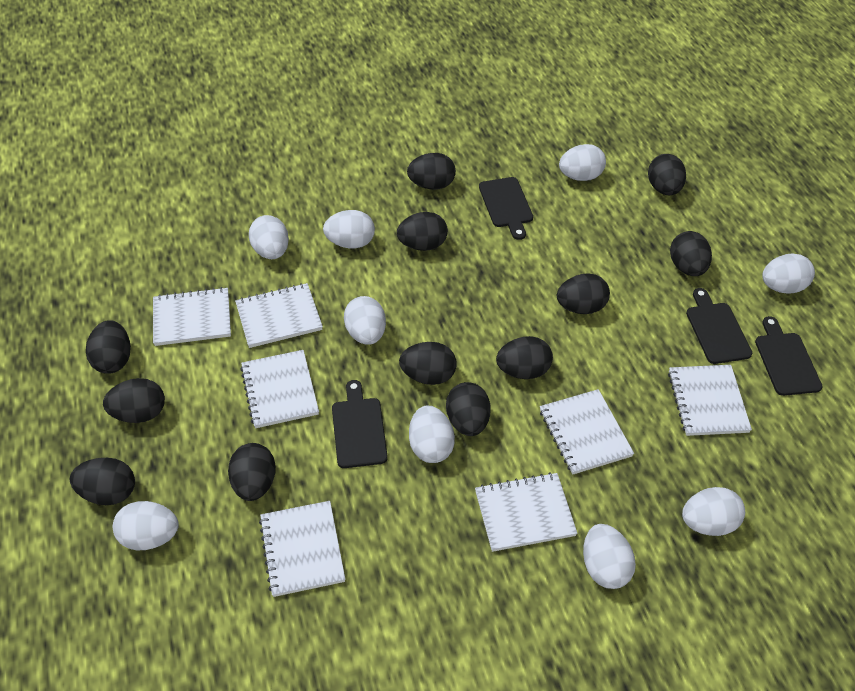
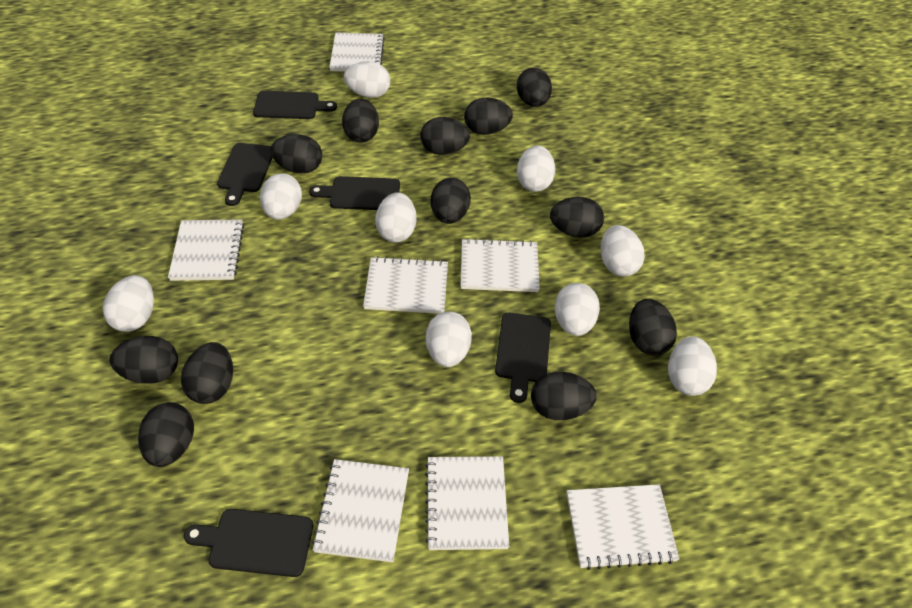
black cutting board: 4 -> 5

